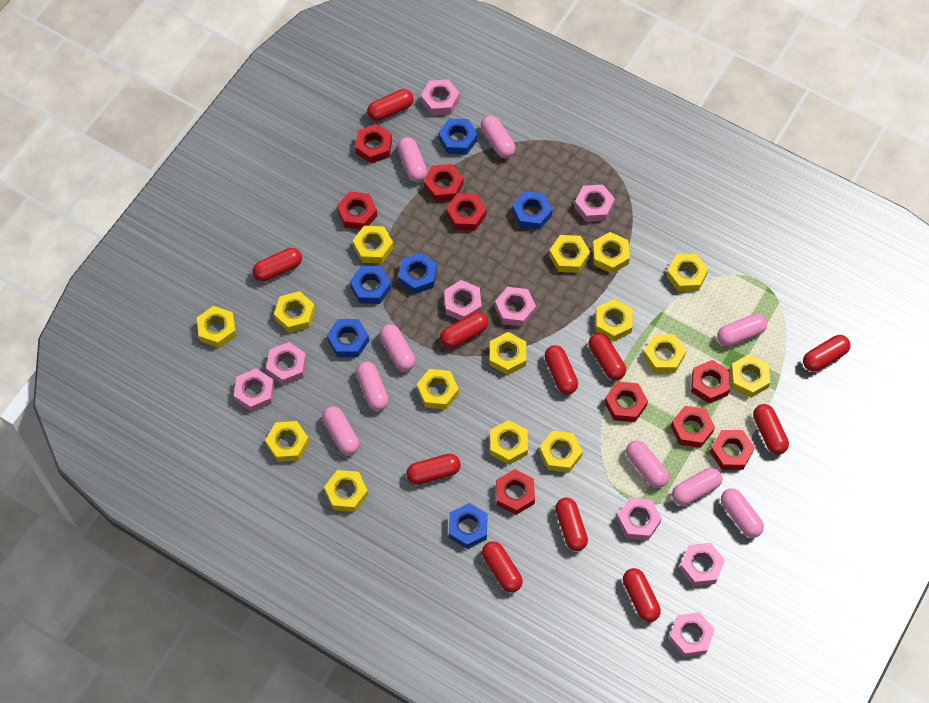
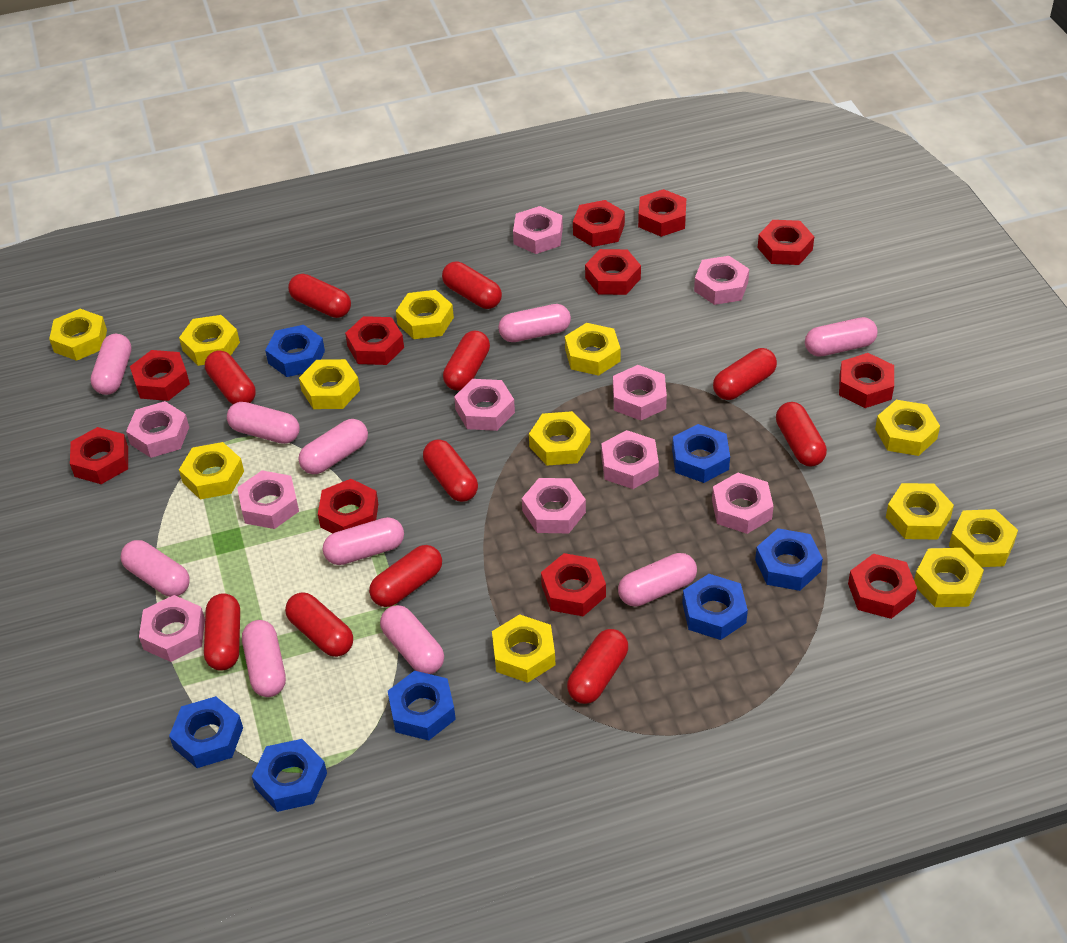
blue nut: 6 -> 7
pink capsule: 9 -> 10
pink nut: 9 -> 10
red nut: 9 -> 11
yellow nut: 15 -> 12

